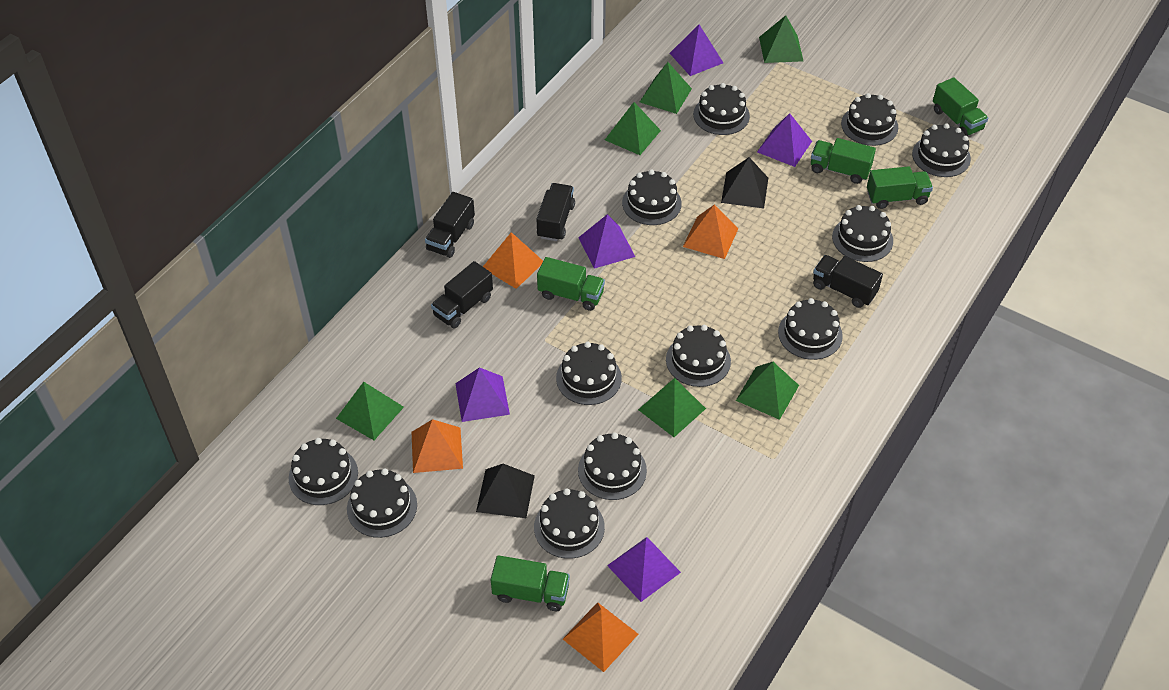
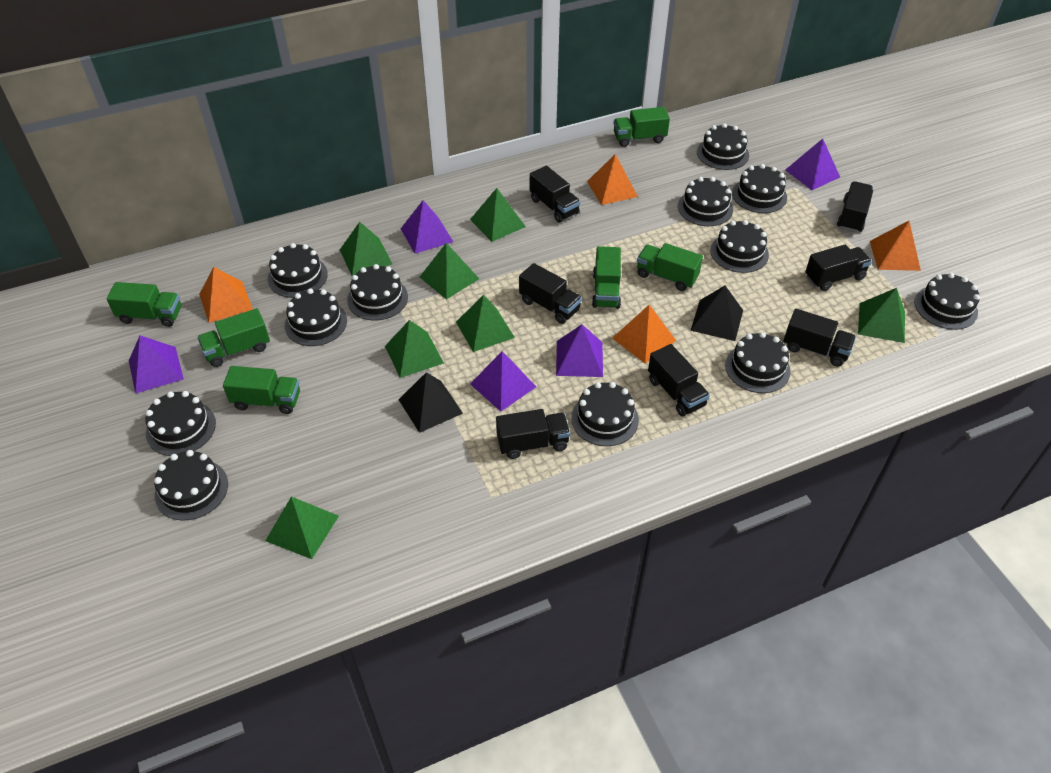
black truck: 4 -> 7
green pyramid: 6 -> 7
green truck: 5 -> 6

